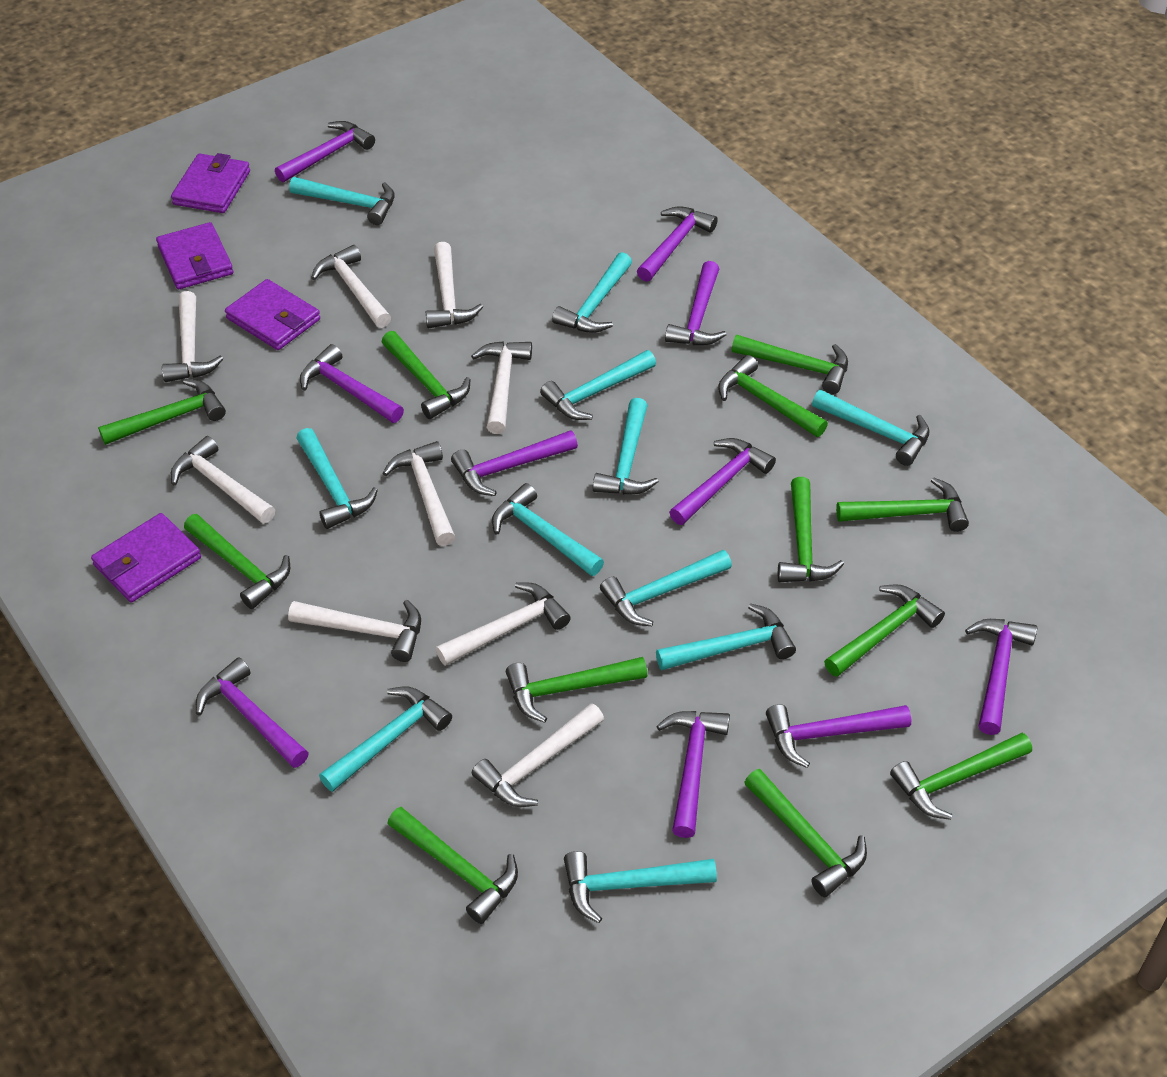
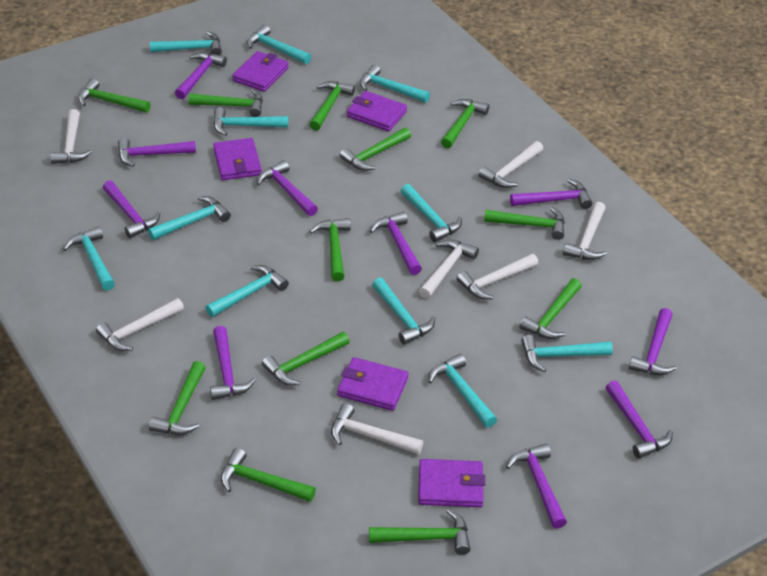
purple wallet: 4 -> 5
white hammer: 9 -> 7

